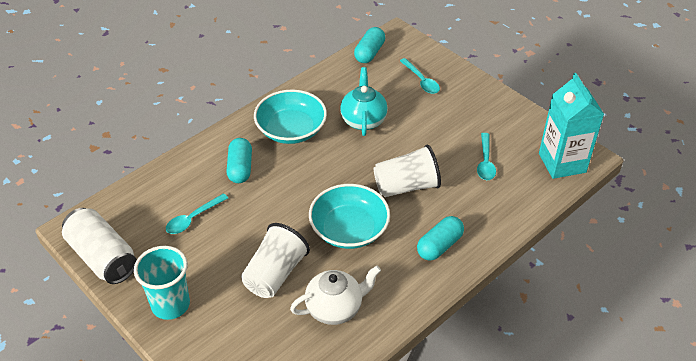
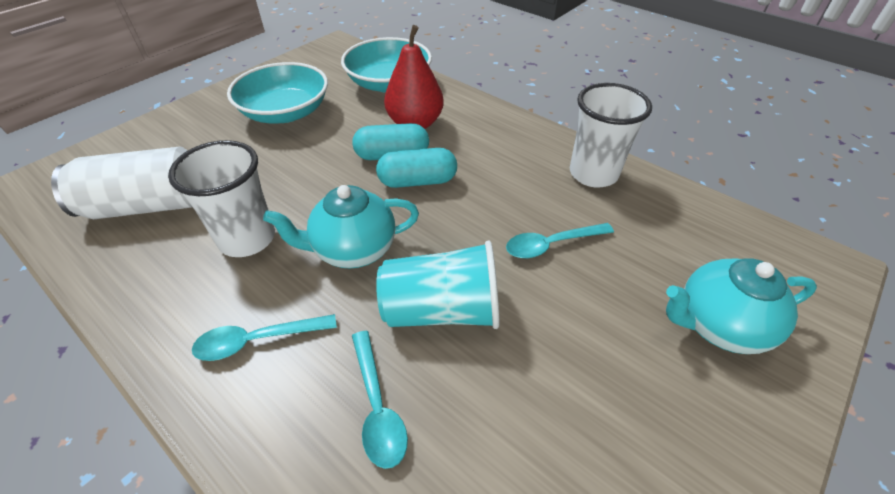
red pear: 0 -> 1
turquoise capsule: 3 -> 2
turquoise carton: 1 -> 0
turquoise teapot: 1 -> 2
white teapot: 1 -> 0

